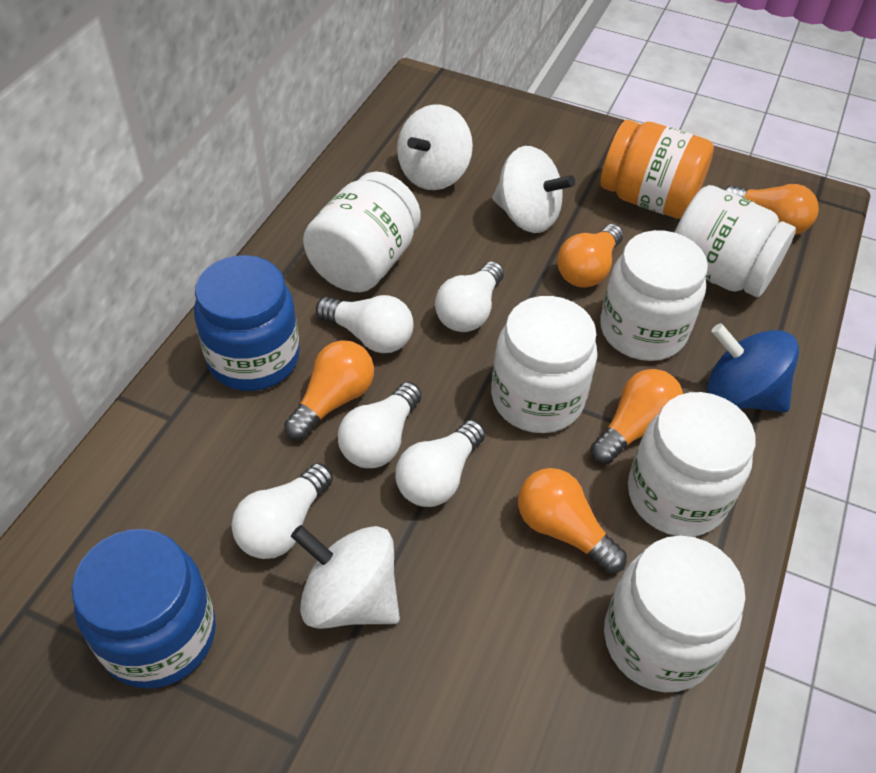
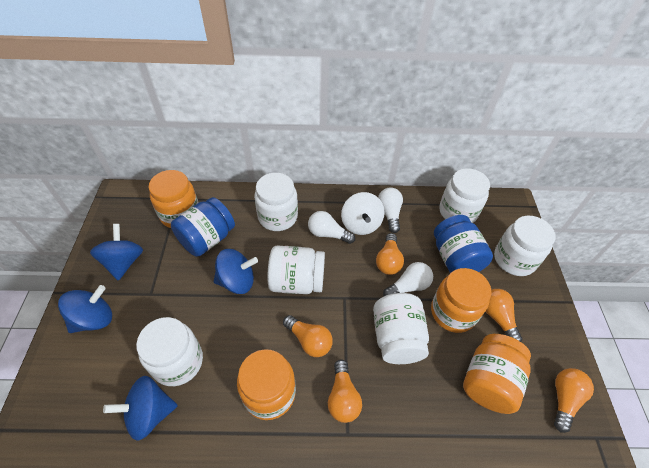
blue spinning top: 1 -> 4
orange jar: 1 -> 4
white light bulb: 5 -> 3
white spinning top: 3 -> 1

